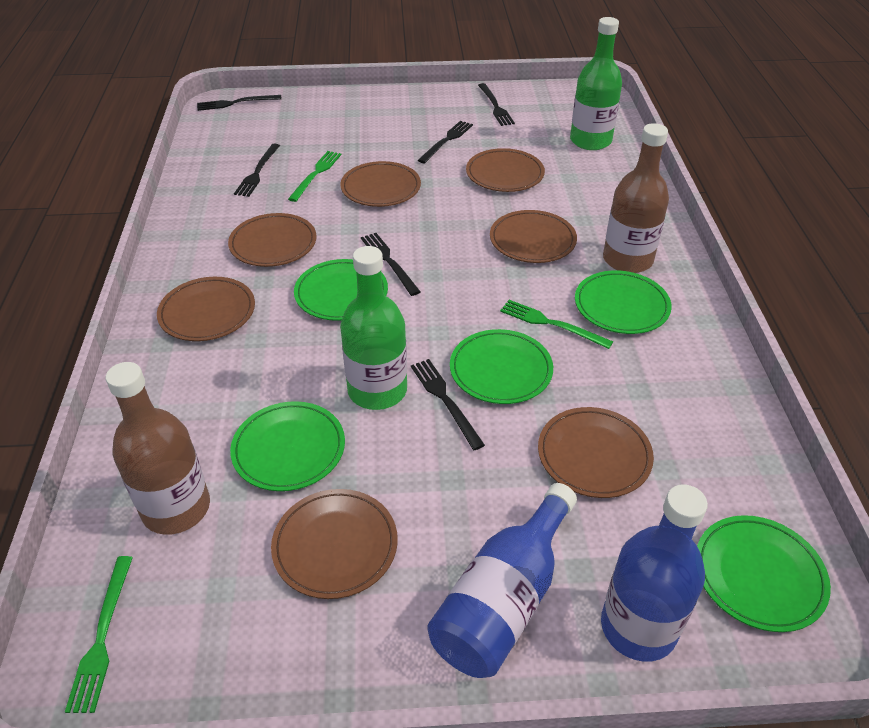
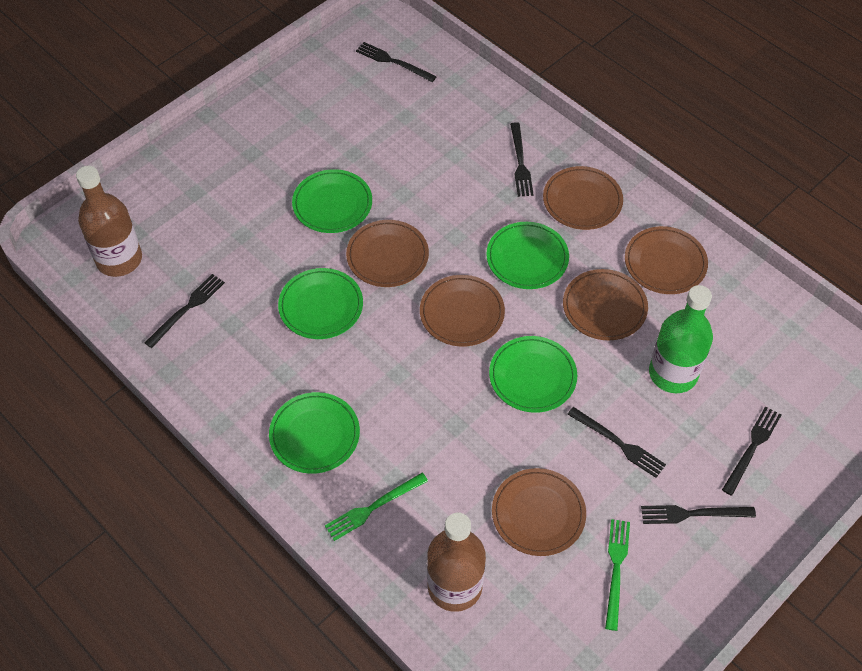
blue bottle: 2 -> 0
brown plate: 7 -> 6
green bottle: 2 -> 1
green fork: 3 -> 2

